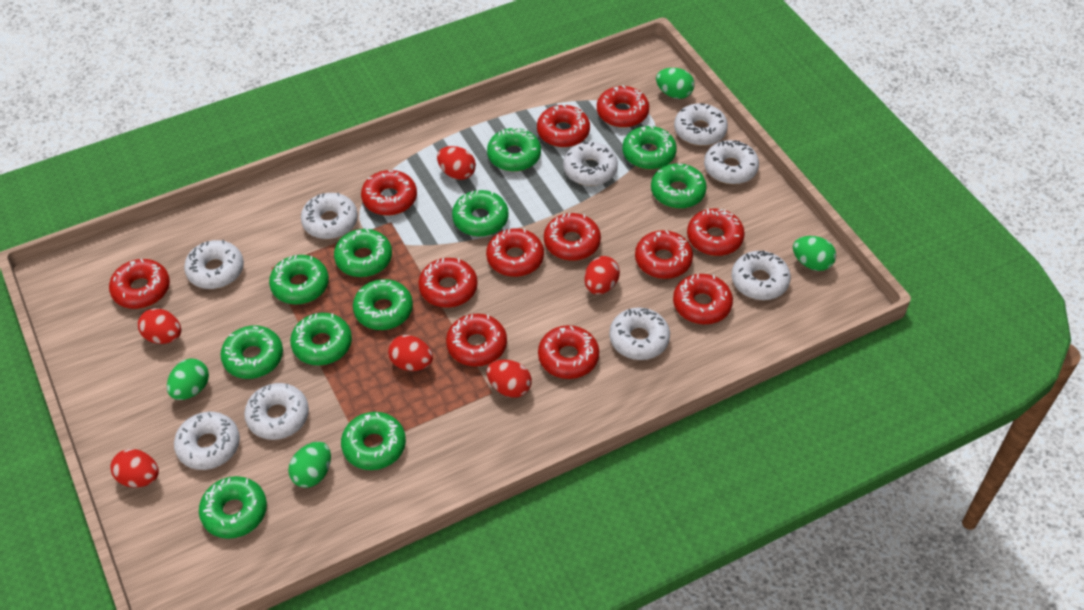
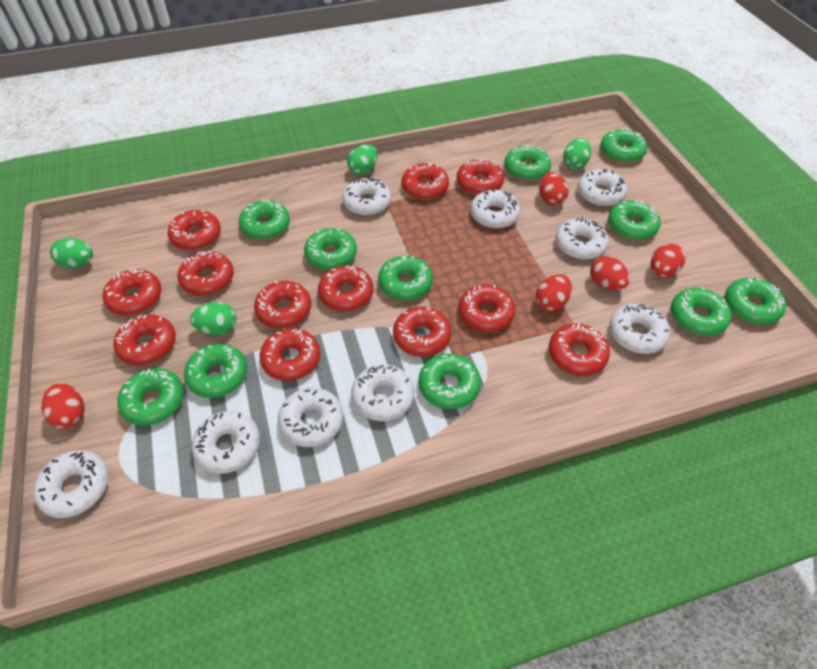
red egg: 6 -> 5

